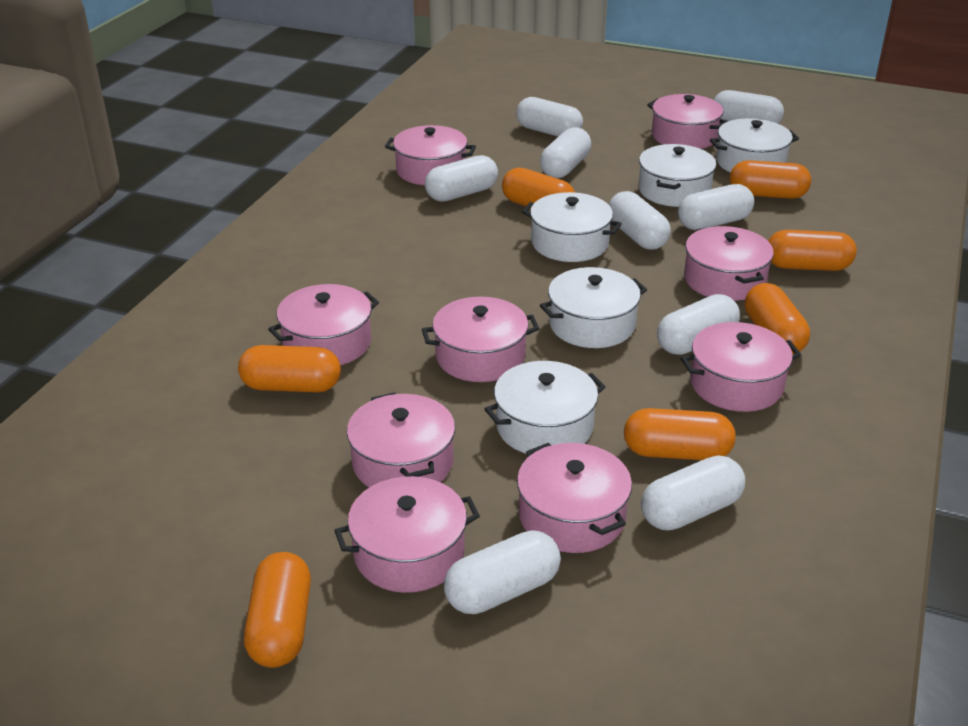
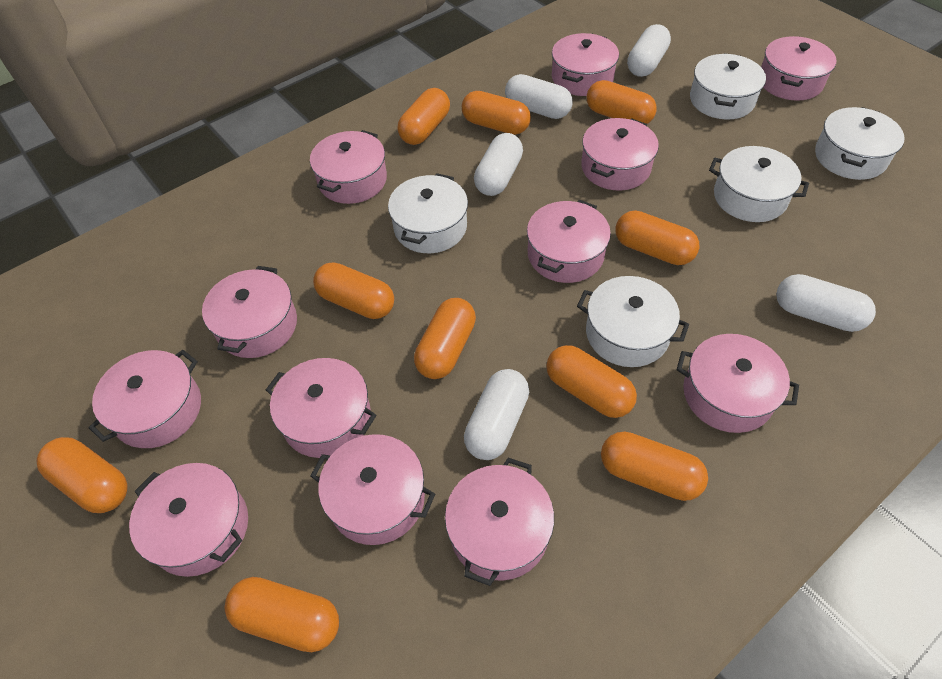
orange capsule: 7 -> 10
pink pot: 9 -> 12
white capsule: 9 -> 5

